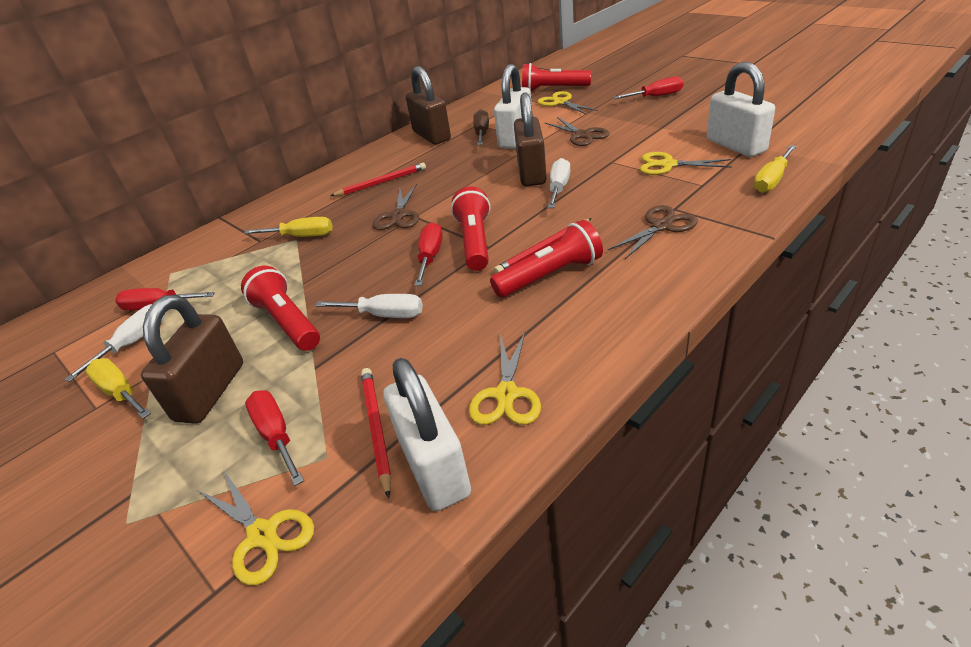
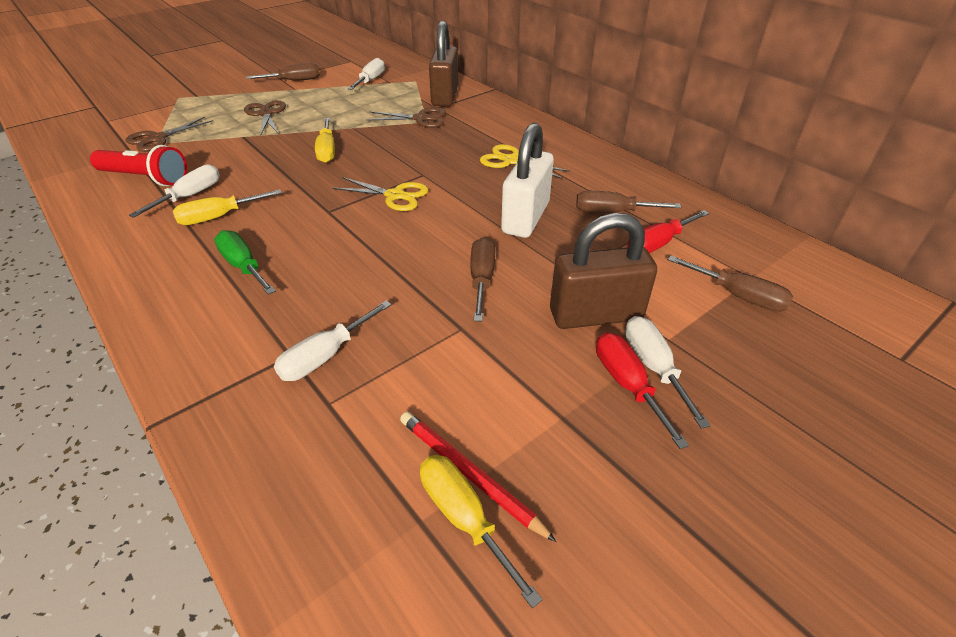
brown padlock: 3 -> 2
brown screwdriver: 1 -> 4
green screwdriver: 0 -> 1
red flashlight: 4 -> 1
red pencil: 3 -> 1
red screwdriver: 4 -> 2
white padlock: 3 -> 1
white screwdriver: 3 -> 4
yellow scissors: 4 -> 2

